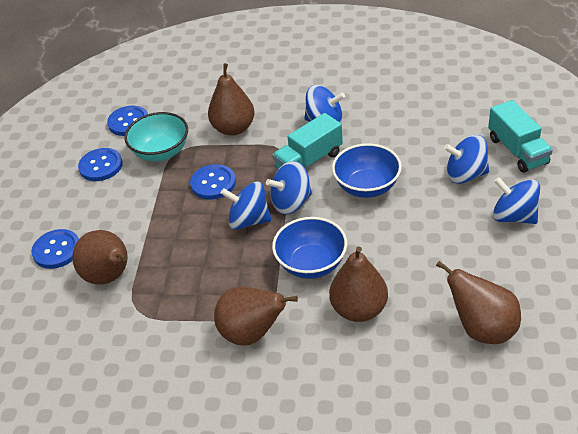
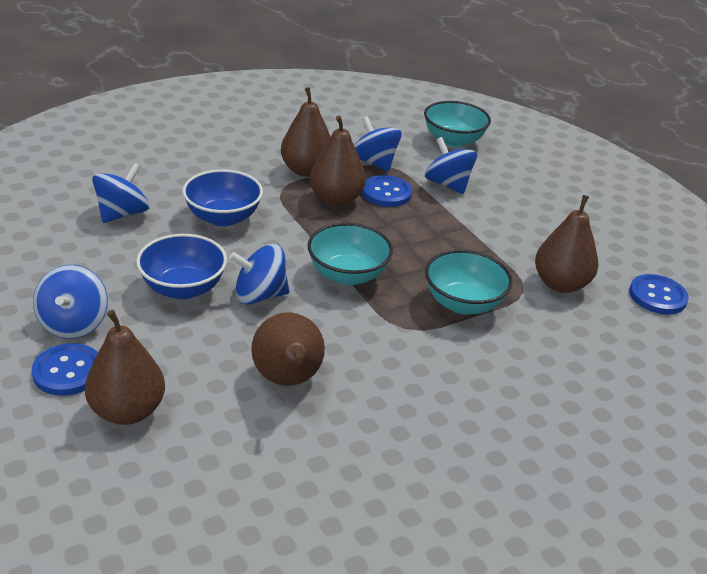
blue button: 4 -> 3
turquoise bowl: 1 -> 3
turquoise truck: 2 -> 0

